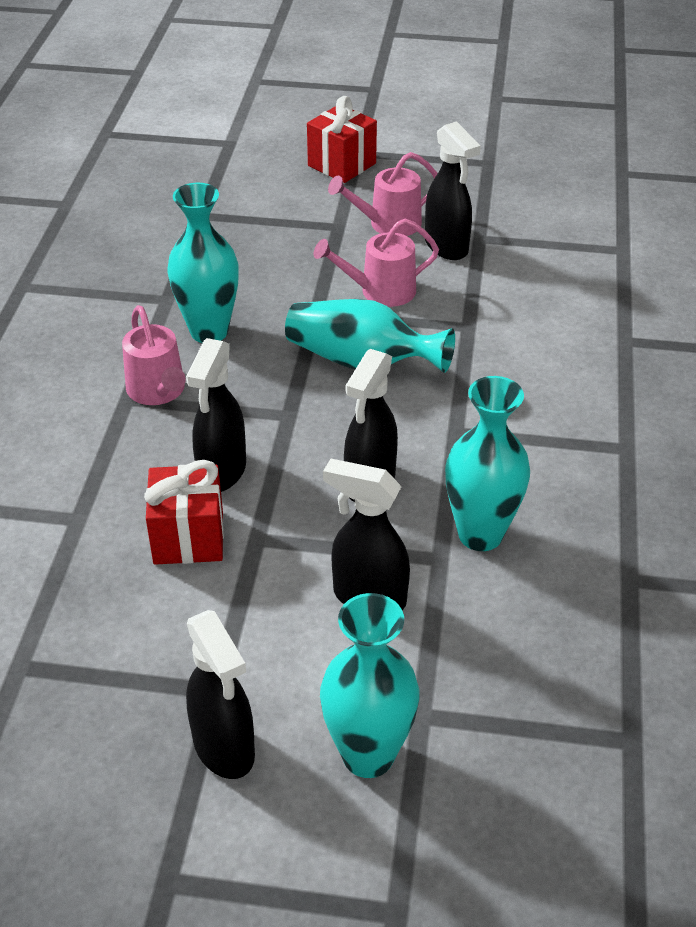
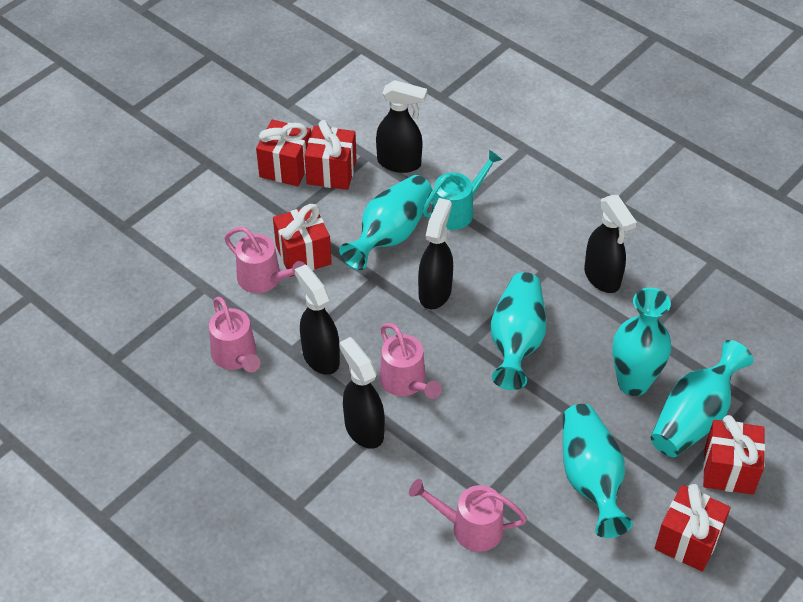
pink watering can: 3 -> 4
red gift: 2 -> 5
turquoise vase: 4 -> 5
turquoise watering can: 0 -> 1

